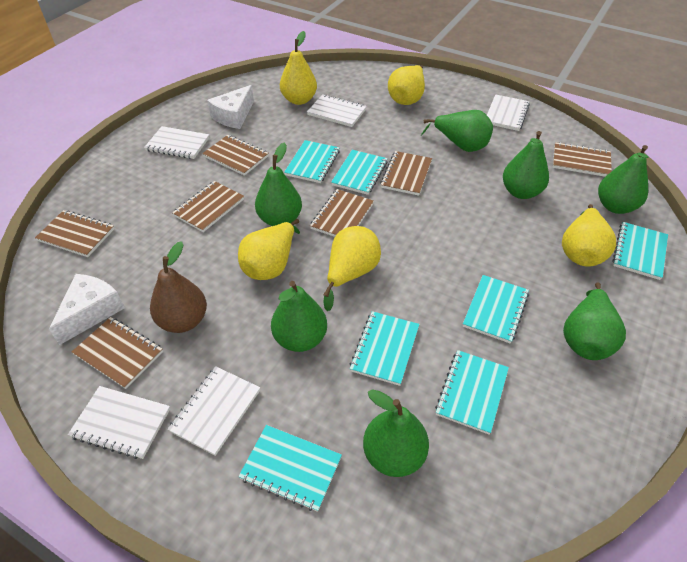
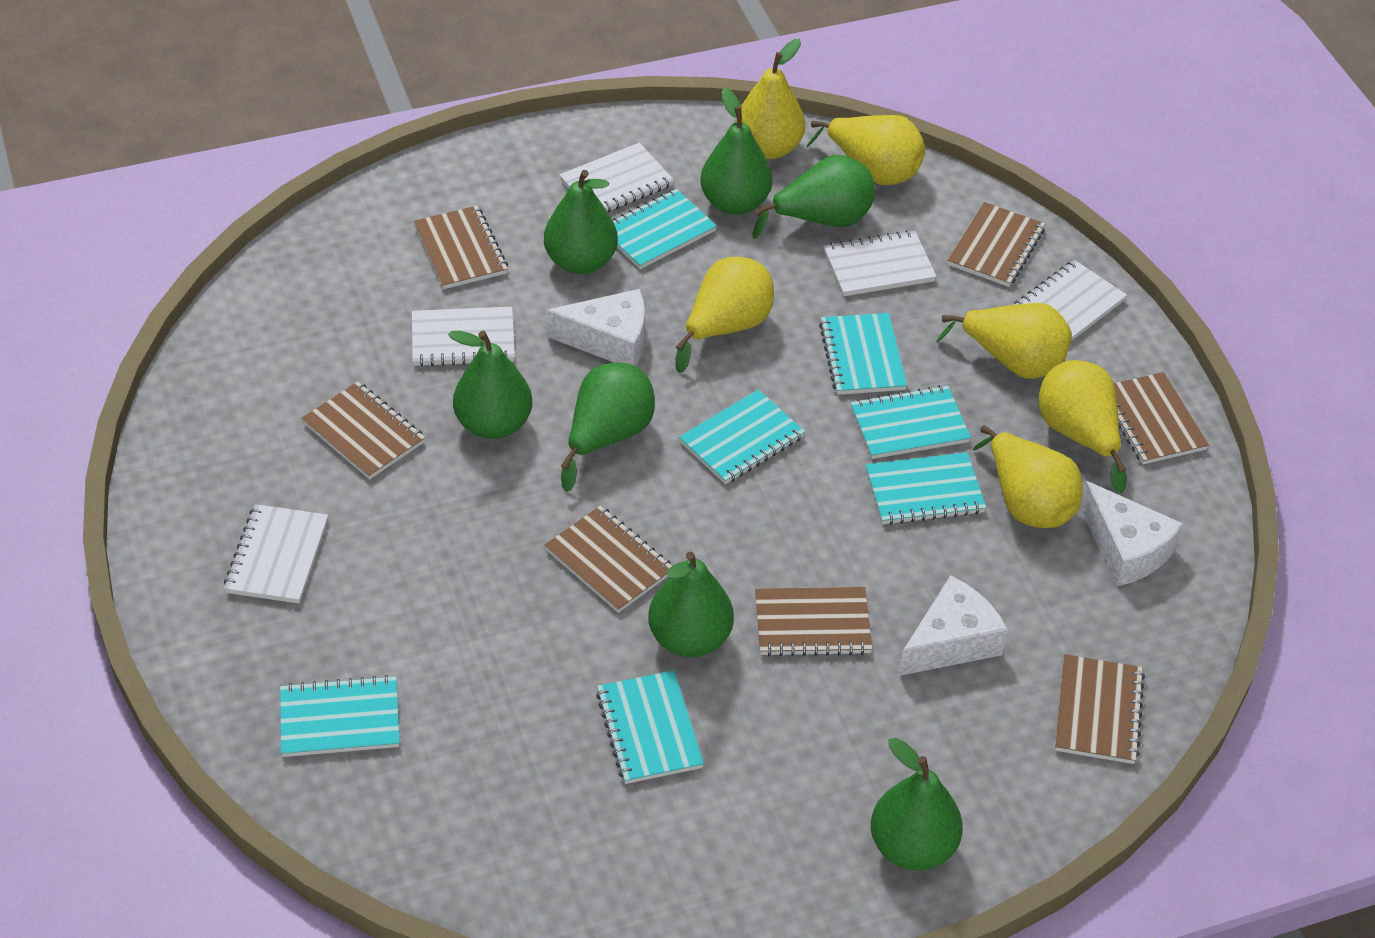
brown pear: 1 -> 0
white cheese: 2 -> 3
yellow pear: 5 -> 6

